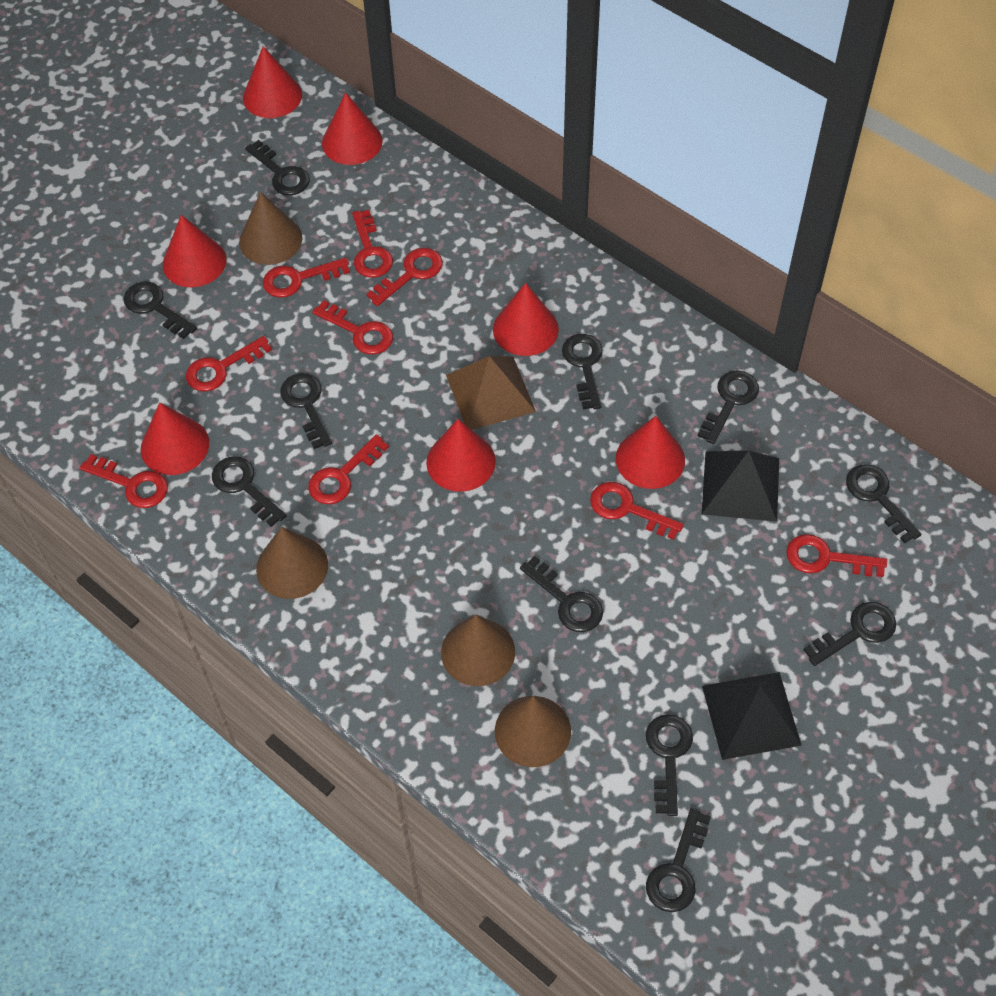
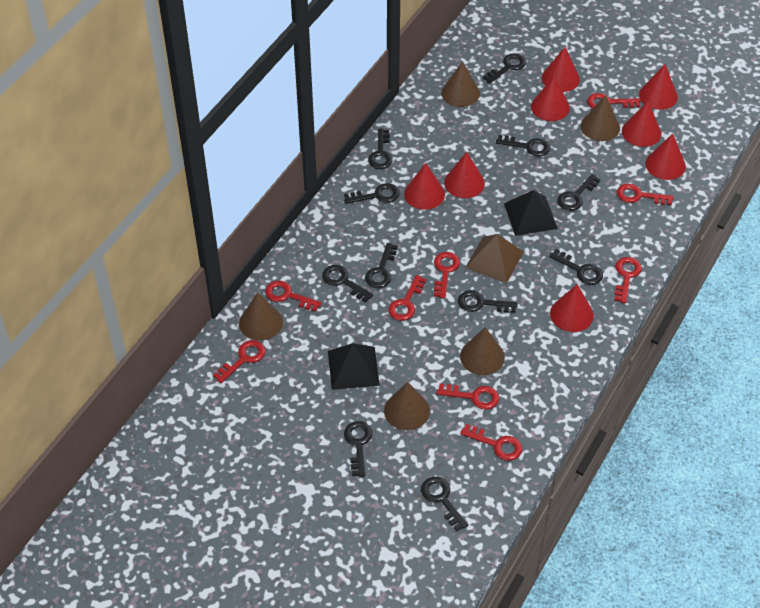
brown cone: 4 -> 5
red cone: 7 -> 8

